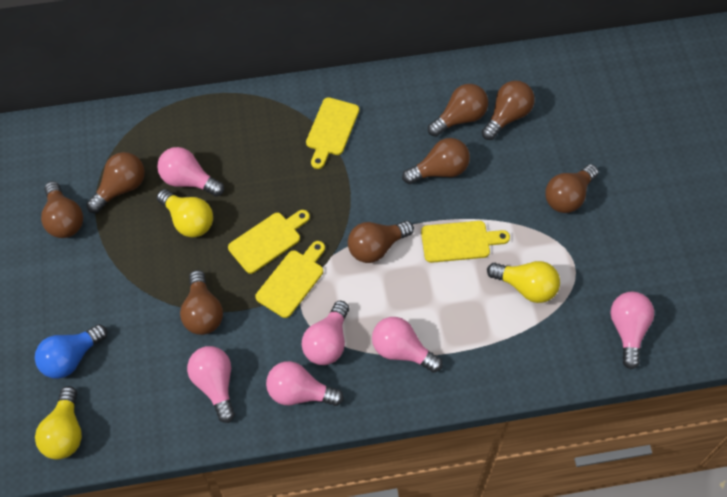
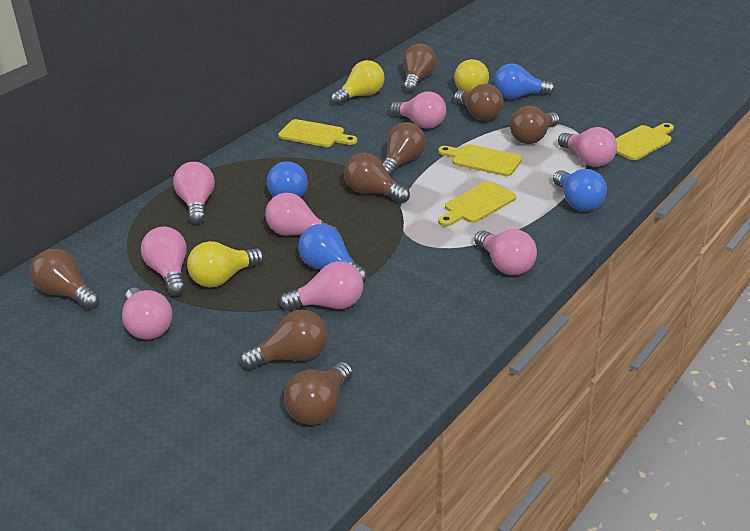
blue light bulb: 1 -> 4
pink light bulb: 6 -> 8

